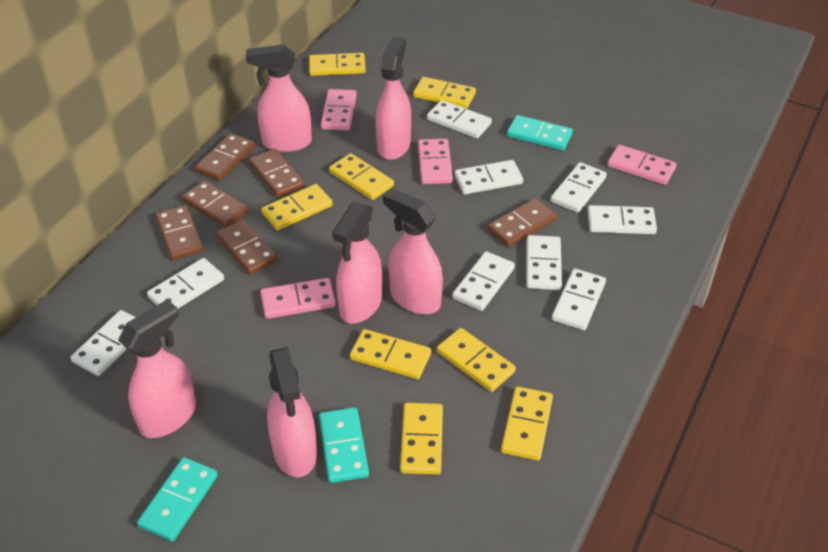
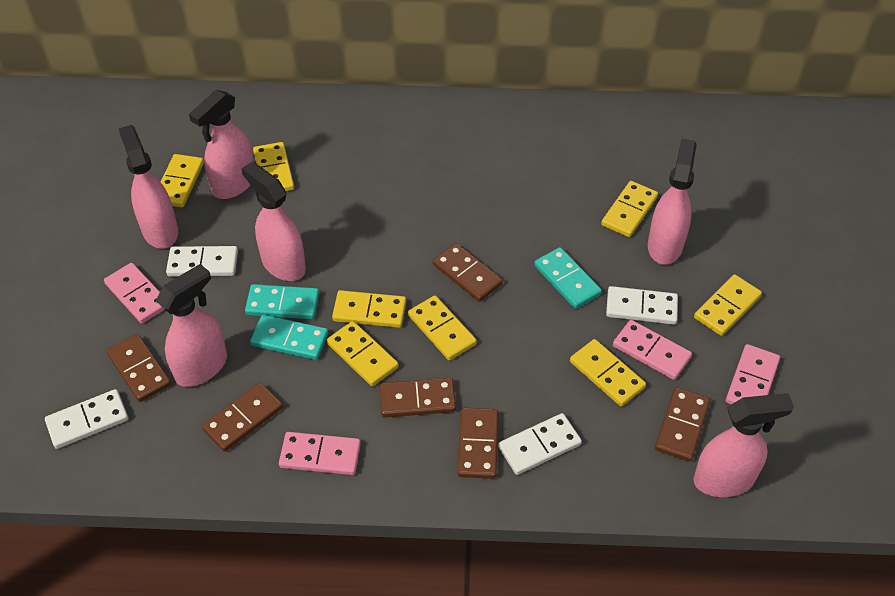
white domino: 9 -> 4

